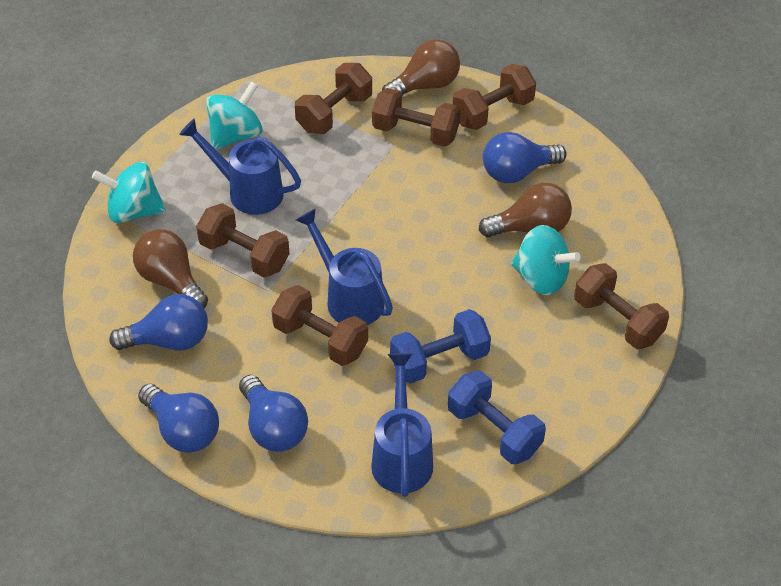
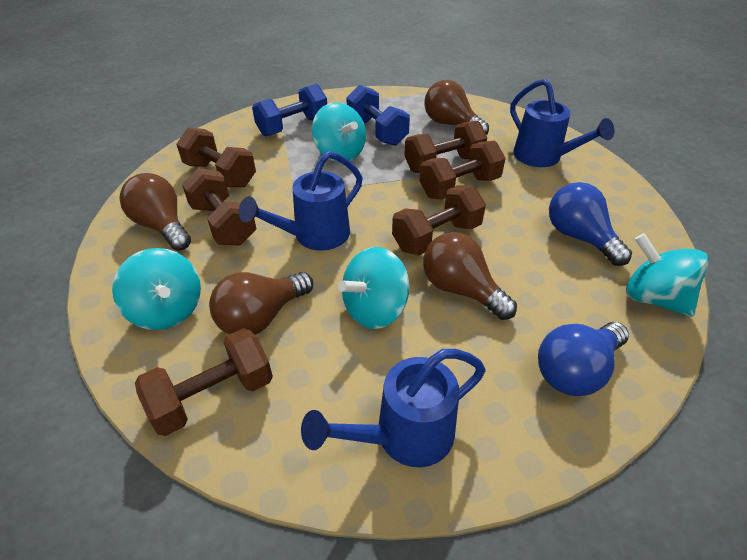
blue light bulb: 4 -> 2
brown light bulb: 3 -> 4
turquoise spinning top: 3 -> 4

